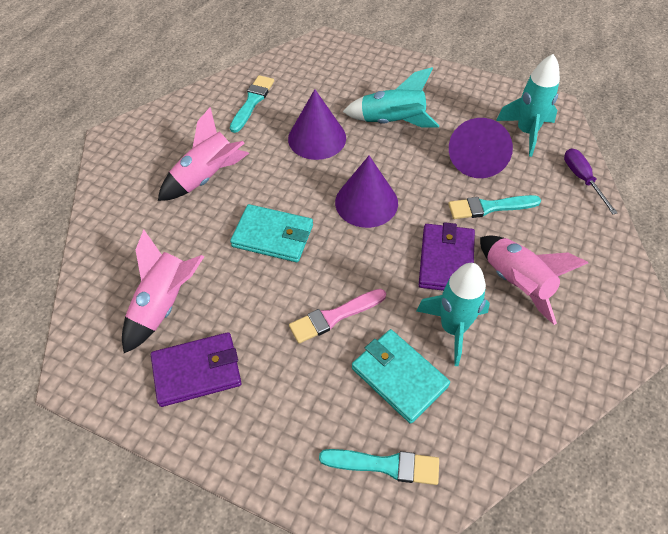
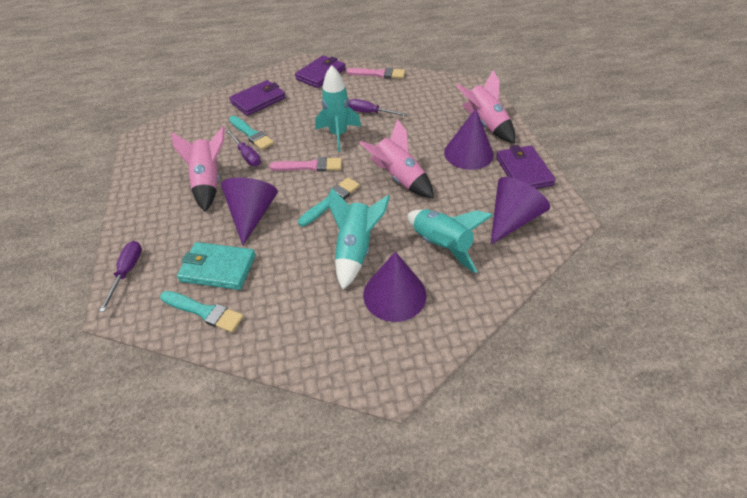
pink brush: 1 -> 2
purple cone: 3 -> 4
purple screwdriver: 1 -> 3
purple wallet: 2 -> 3
turquoise wallet: 2 -> 1

